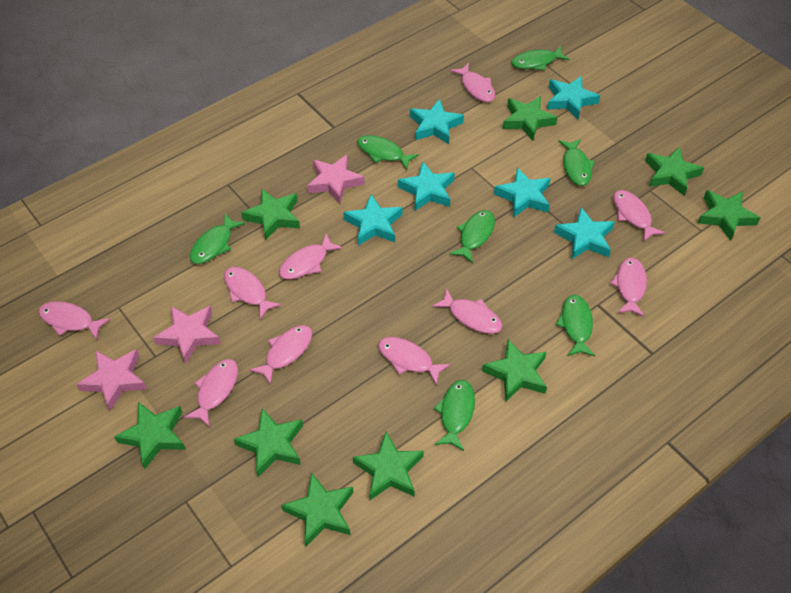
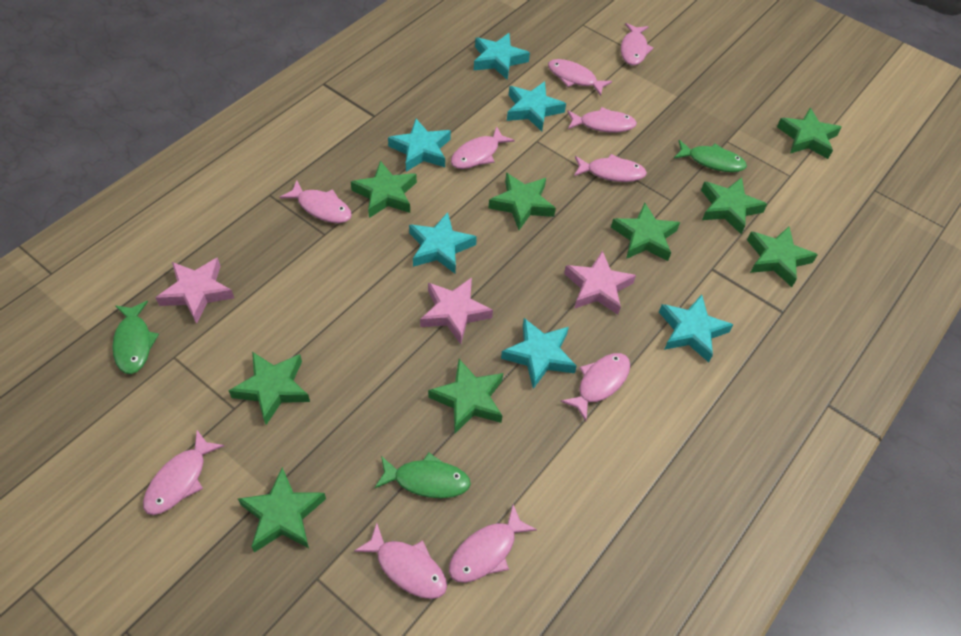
green fish: 7 -> 3

